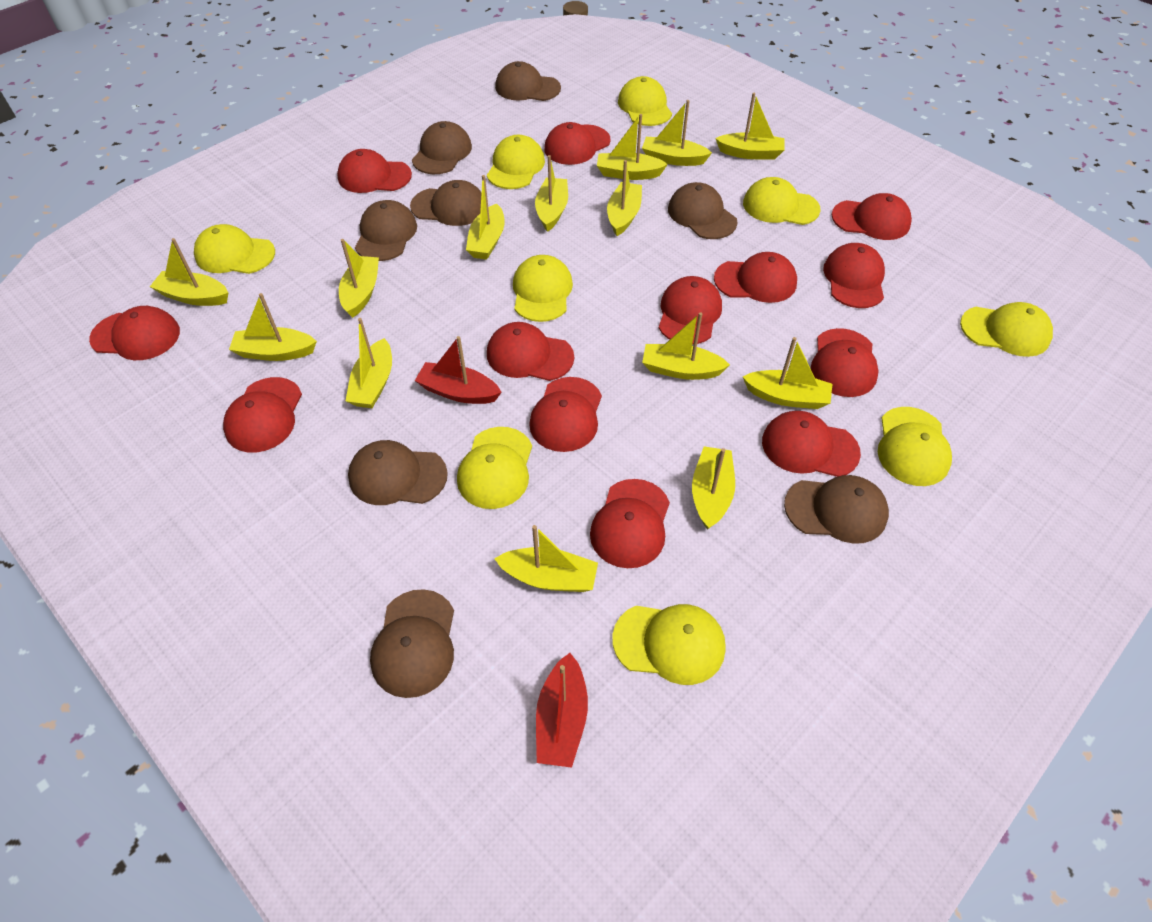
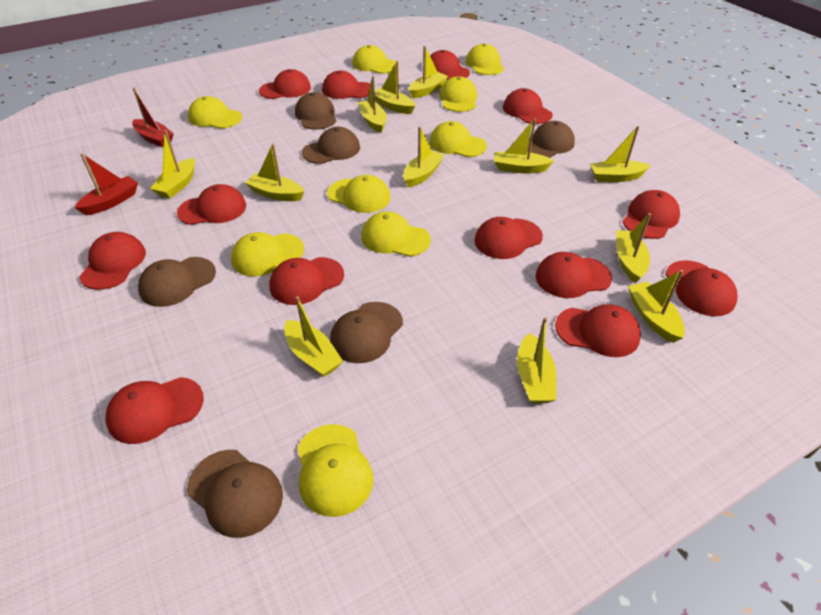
brown cap: 8 -> 6
yellow boat: 14 -> 12

